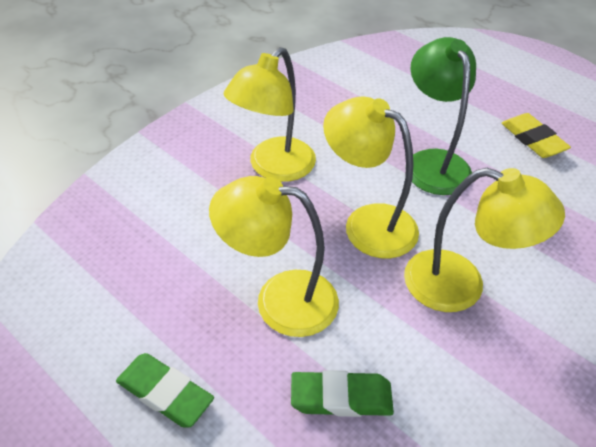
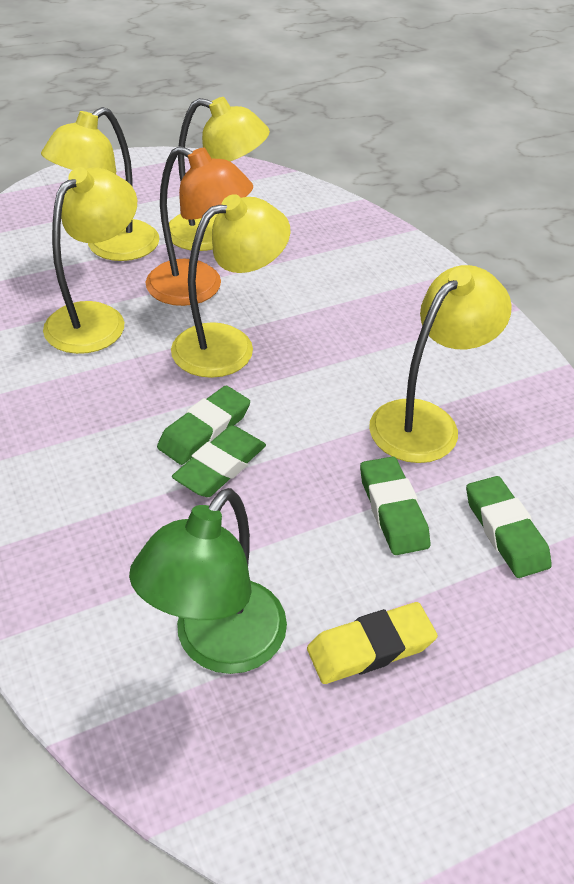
green eraser: 2 -> 4
orange lamp: 0 -> 1
yellow lamp: 4 -> 5

